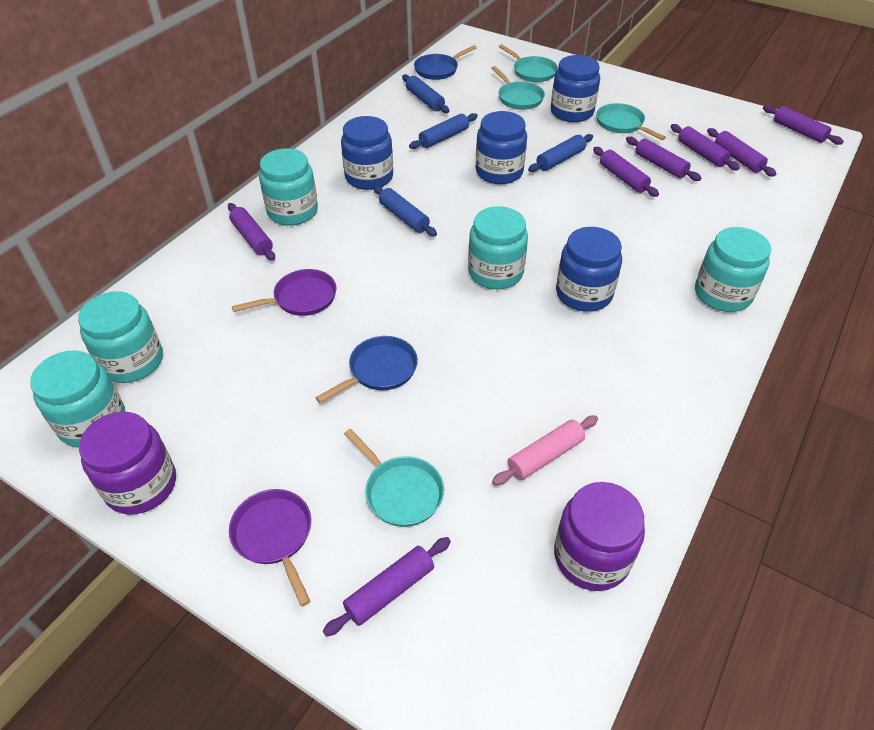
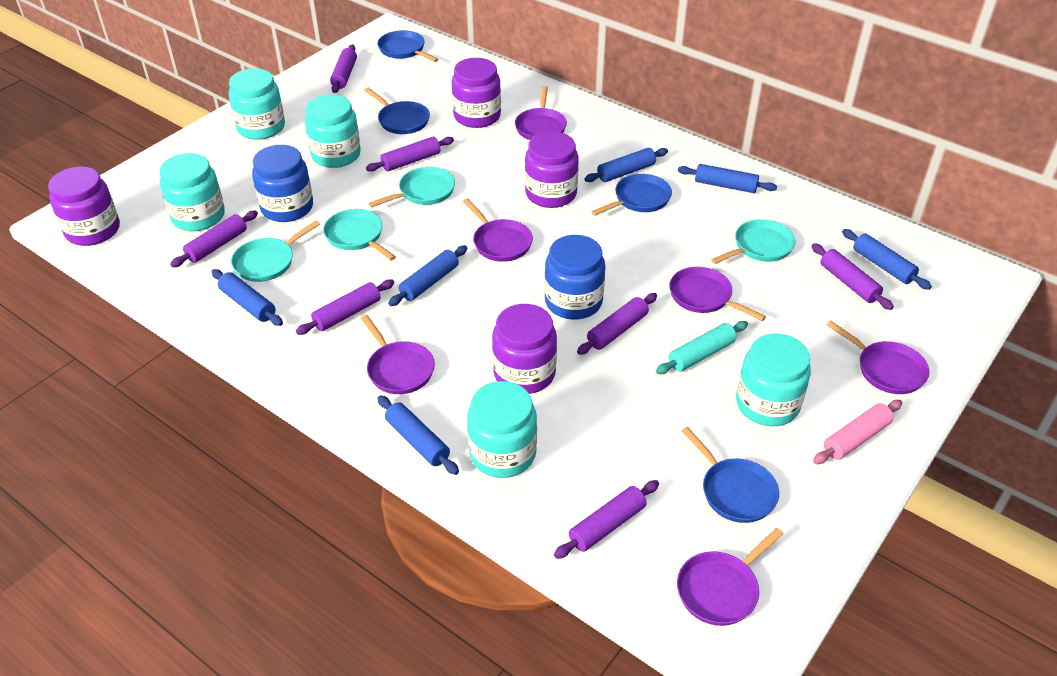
blue jar: 4 -> 2
blue pan: 2 -> 4
blue rolling pin: 4 -> 6
purple jar: 2 -> 4
purple pan: 2 -> 6
turquoise rolling pin: 0 -> 1

